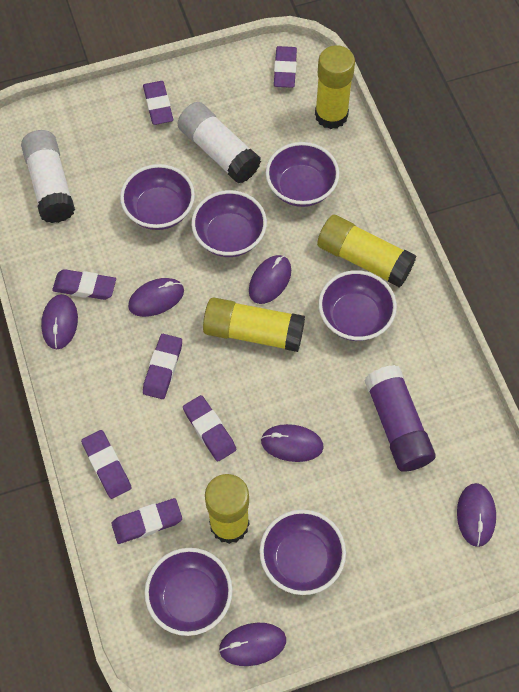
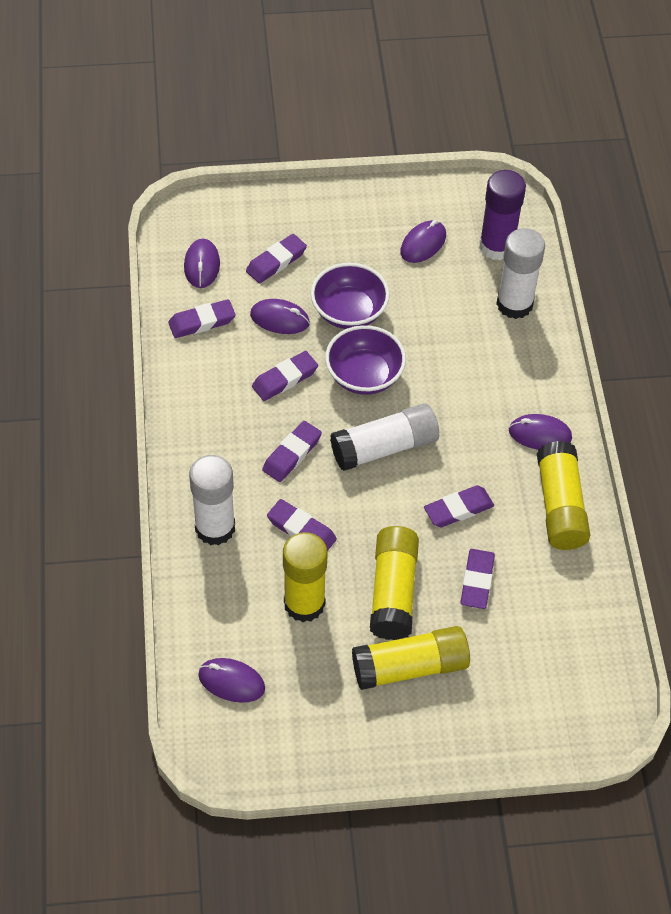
purple bowl: 6 -> 2
purple mouse: 6 -> 5
white glue stick: 2 -> 3

